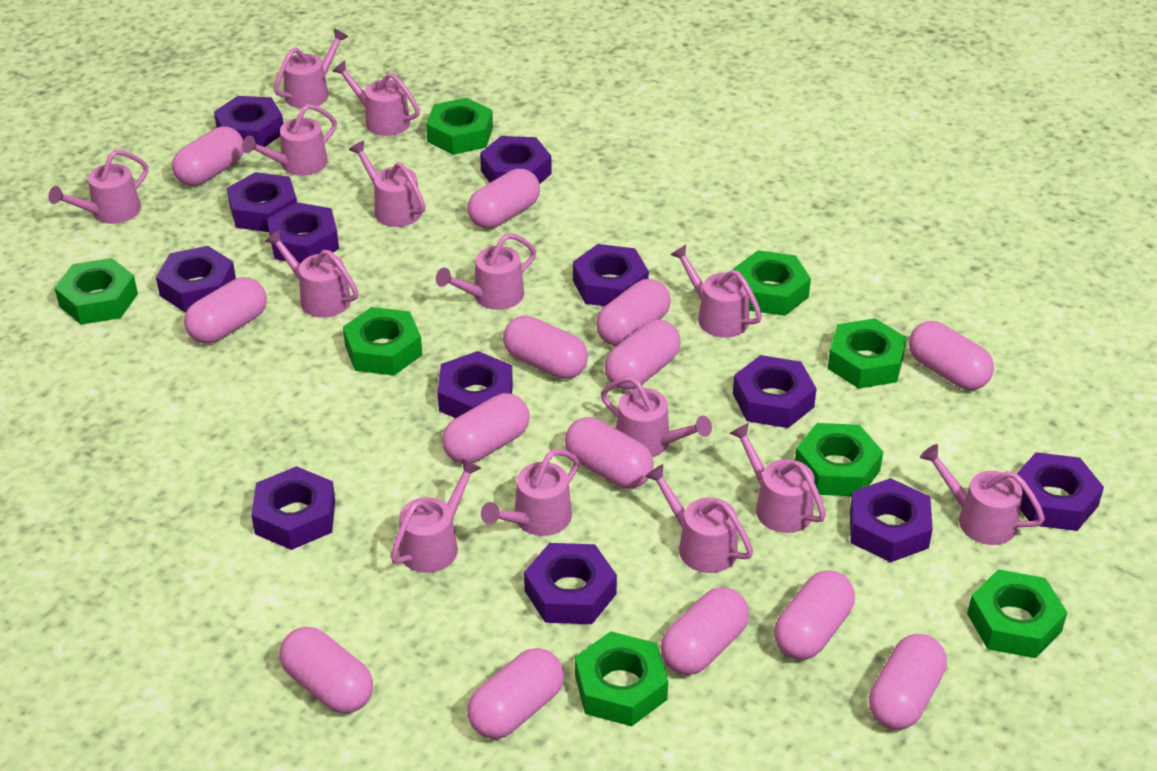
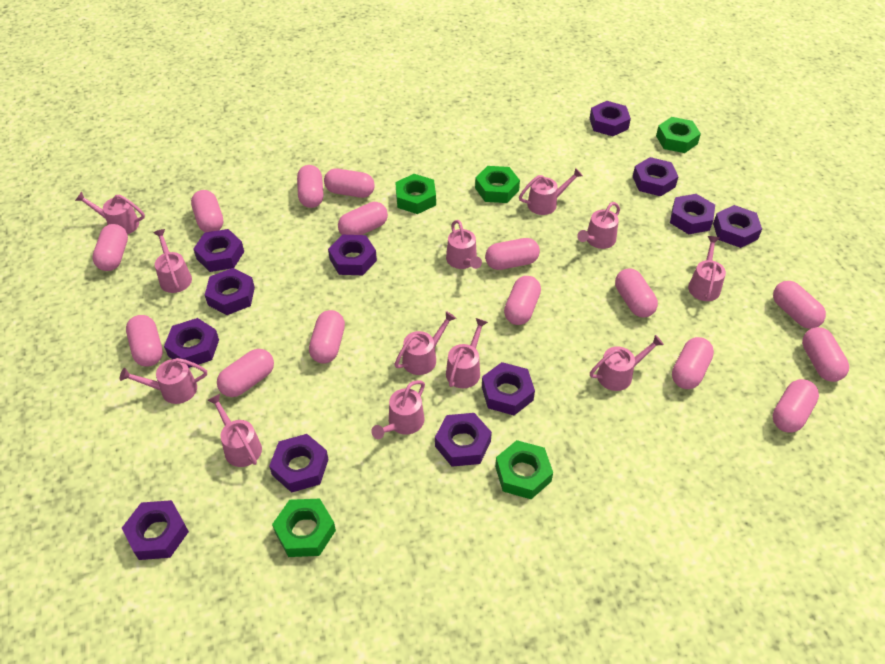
green nut: 8 -> 5
pink capsule: 14 -> 15
pink watering can: 14 -> 12

